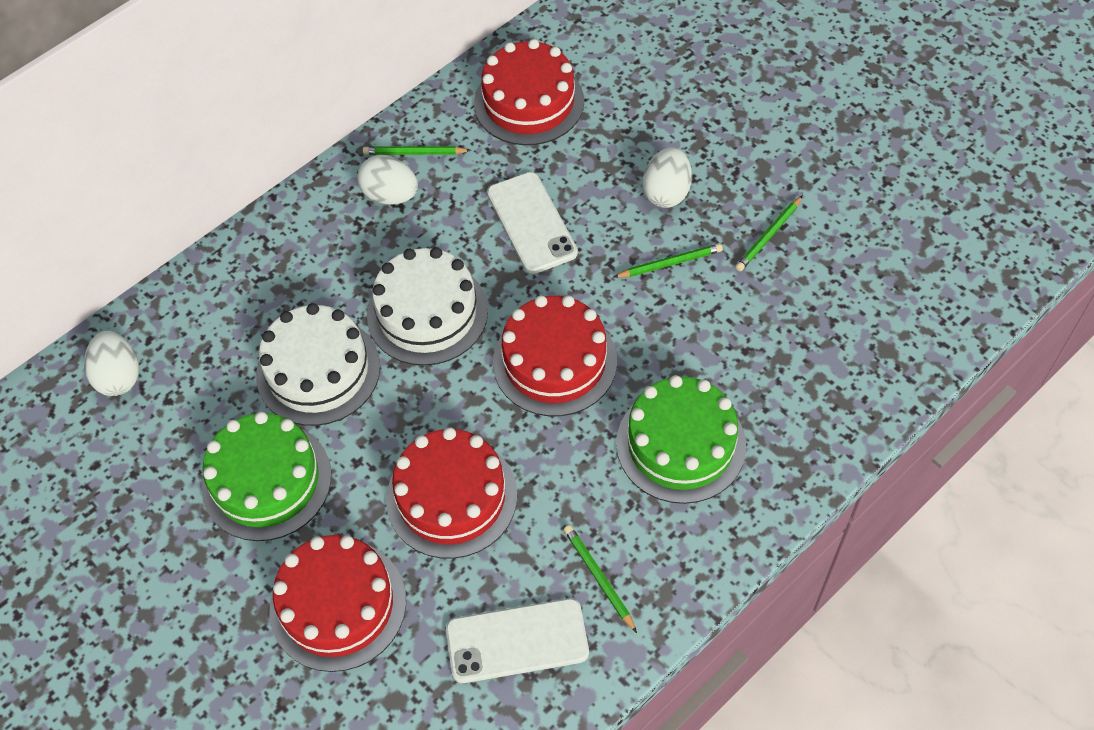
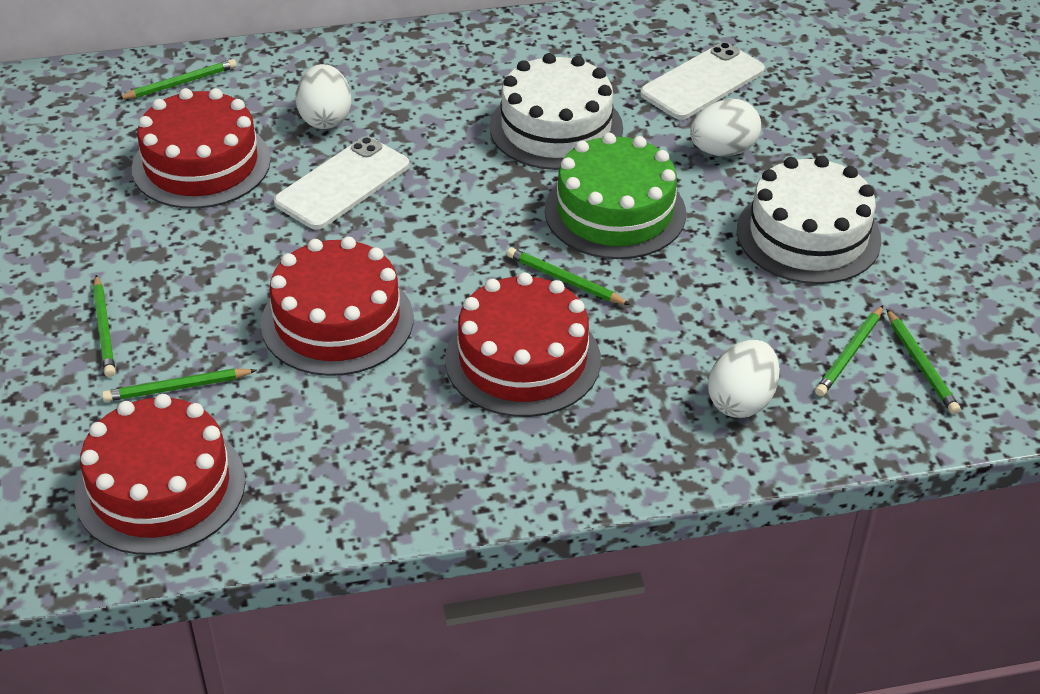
green cake: 2 -> 1
green pencil: 4 -> 6

